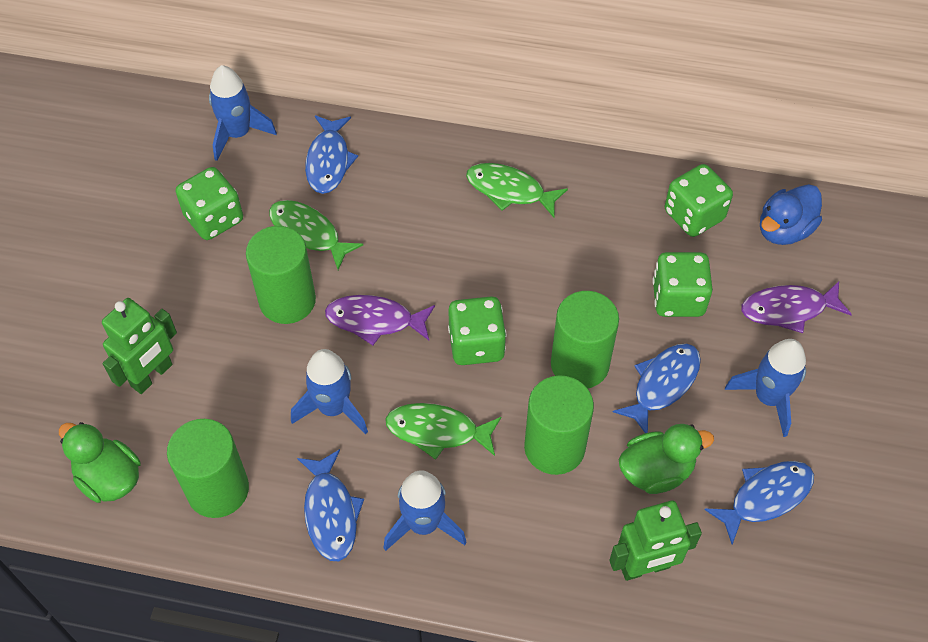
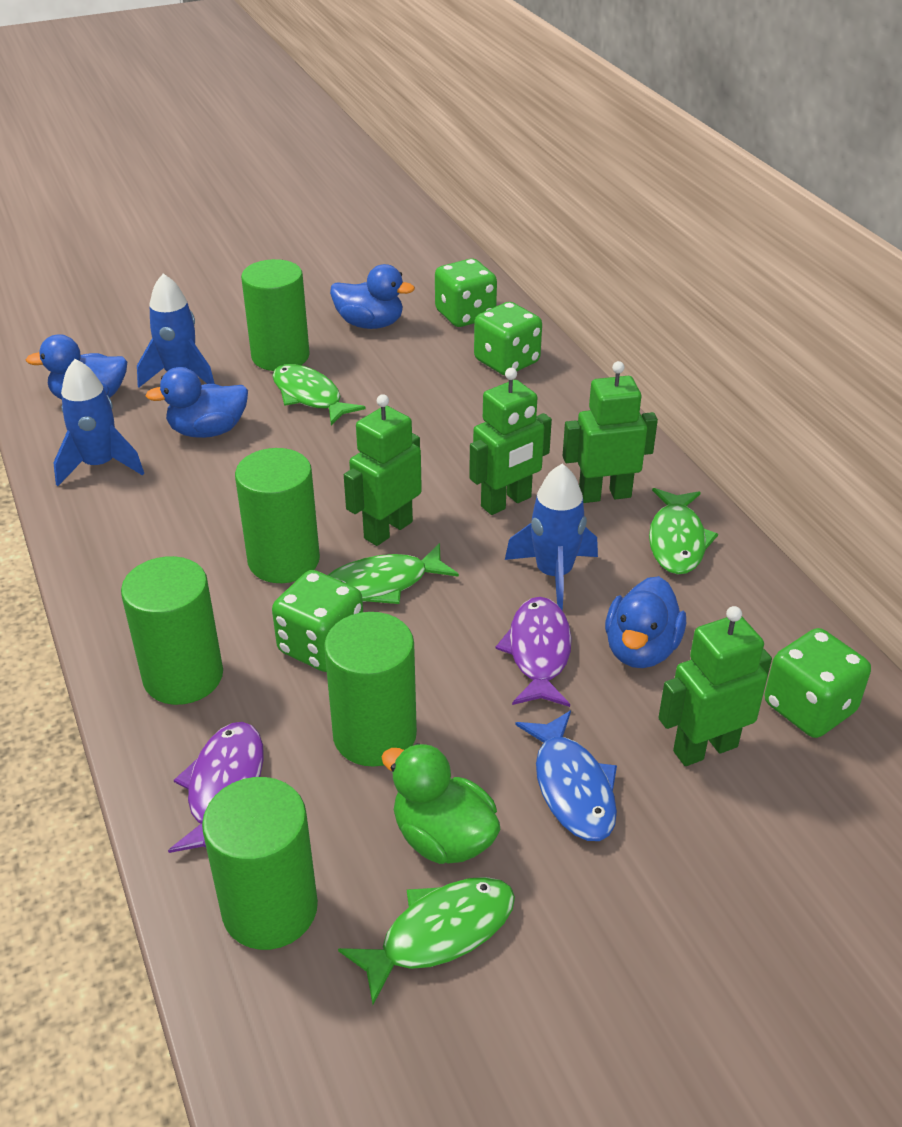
blue duck: 1 -> 4
blue fish: 4 -> 1
blue rocket: 4 -> 3
green cylinder: 4 -> 5
green duck: 2 -> 1
green fish: 3 -> 4
green robot: 2 -> 4

